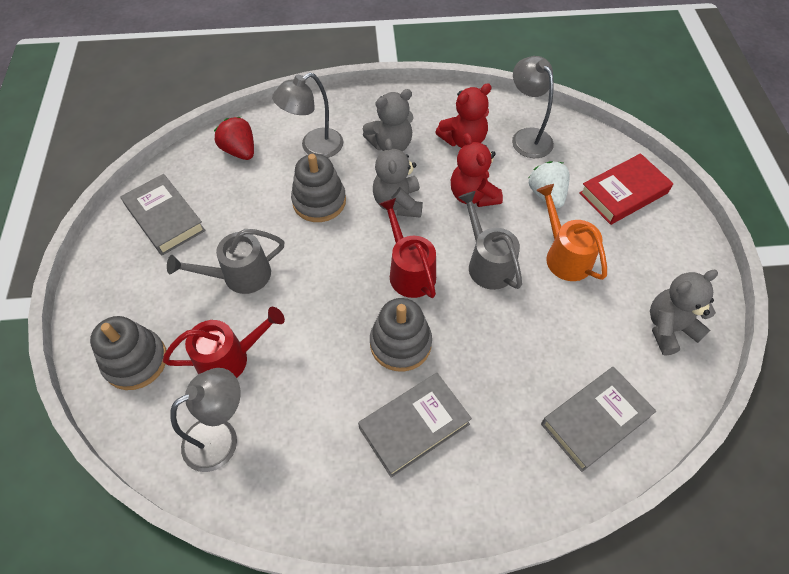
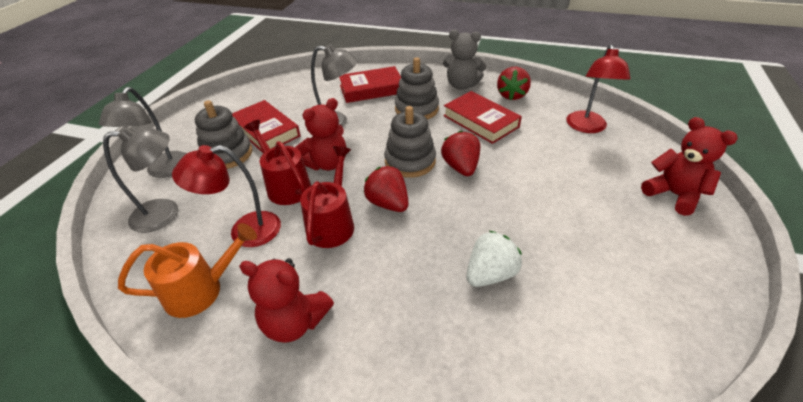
grey book: 3 -> 0
grey teddy bear: 3 -> 1
grey watering can: 2 -> 0
red book: 1 -> 3
red lamp: 0 -> 2
red strawberry: 1 -> 3
red teddy bear: 2 -> 3

